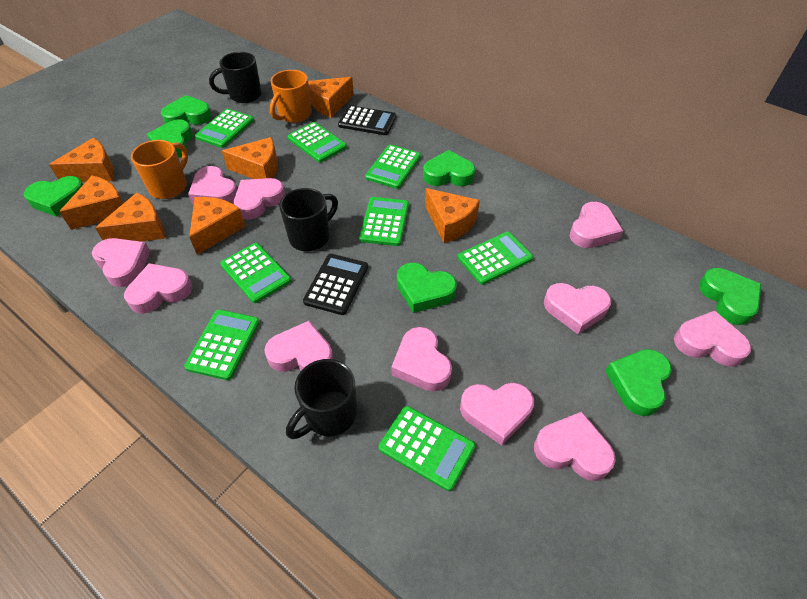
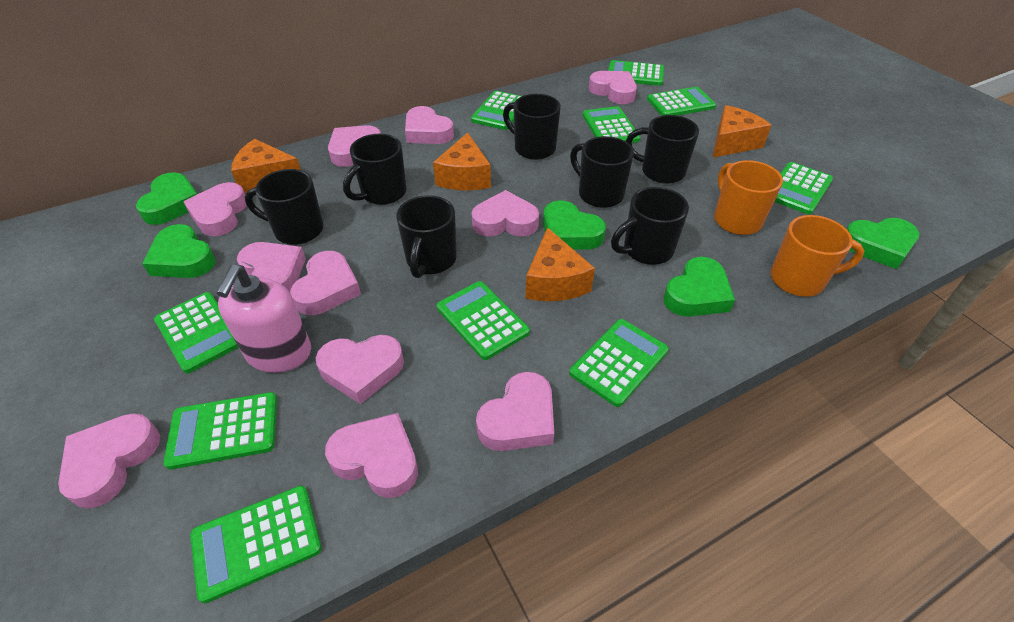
black calculator: 2 -> 0
black mug: 3 -> 7
green calculator: 8 -> 10
green heart: 7 -> 5
orange cheese: 7 -> 4
pink soap dispenser: 0 -> 1

